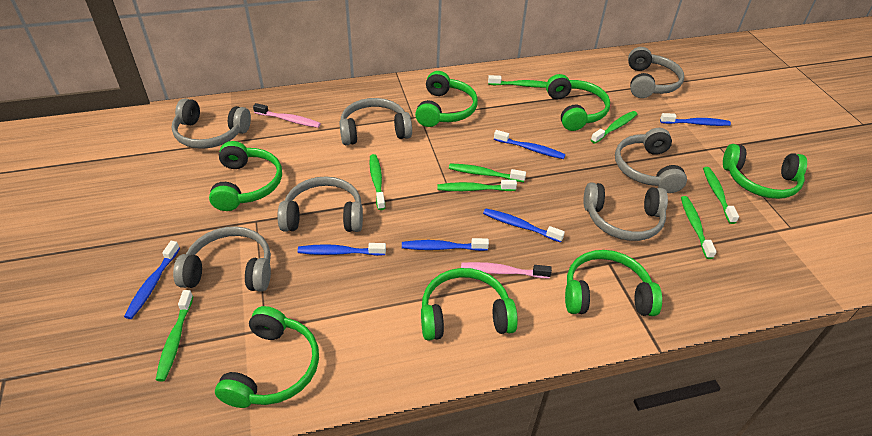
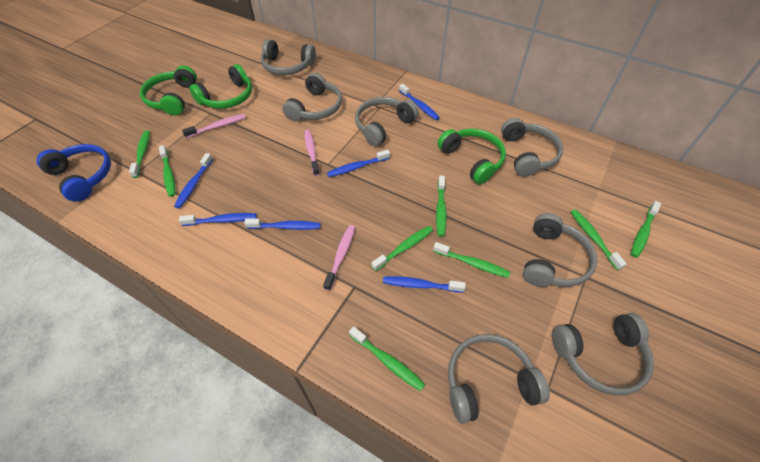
blue headphones: 0 -> 1
green headphones: 7 -> 3
pink toothbrush: 2 -> 3

